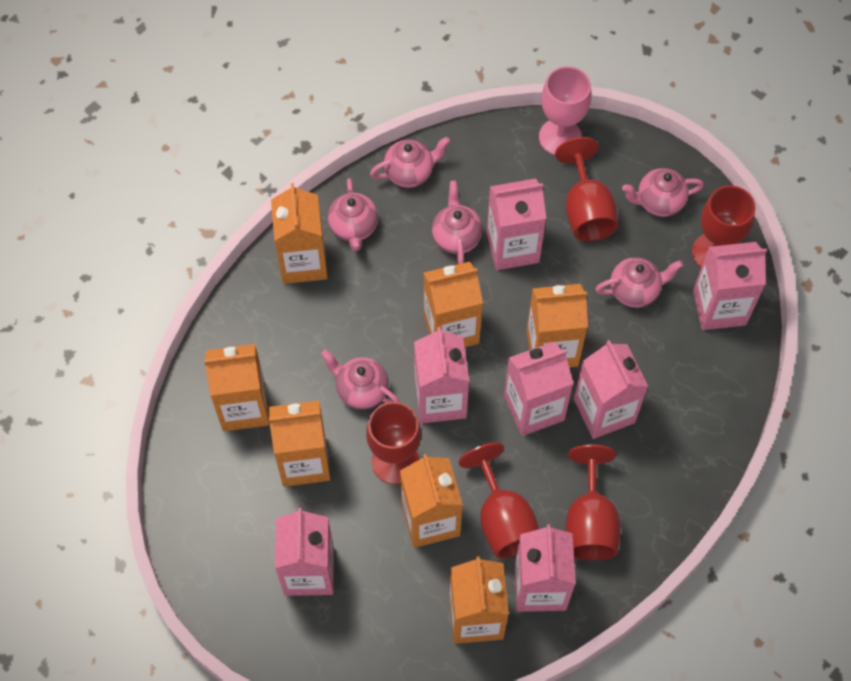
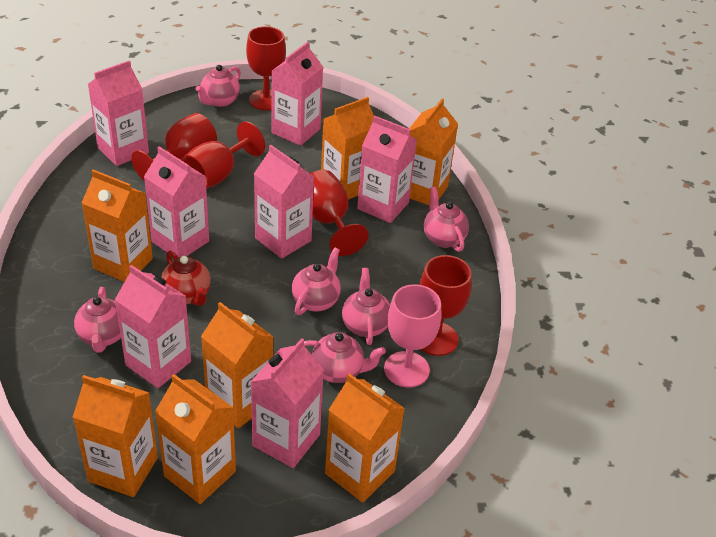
red teapot: 0 -> 1

